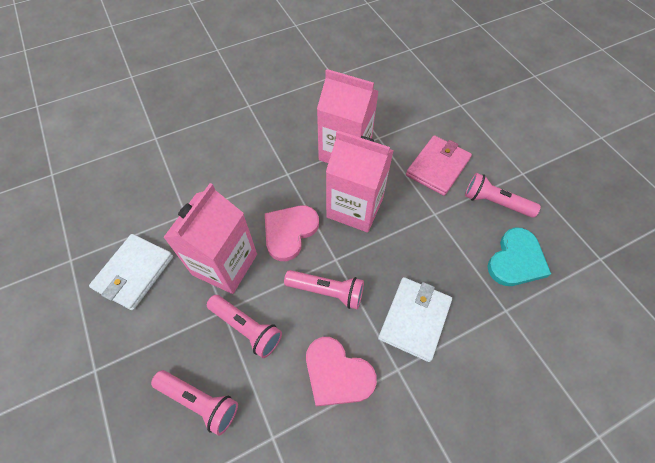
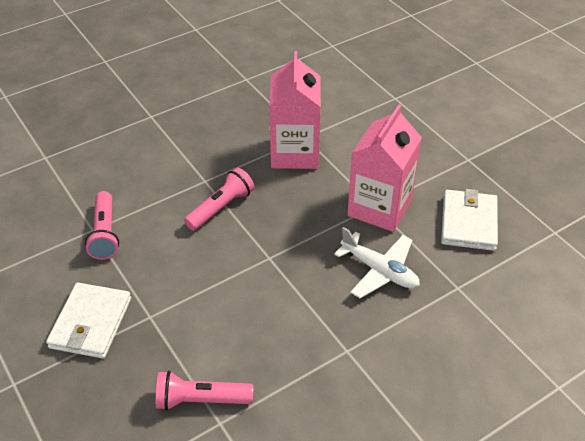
pink carton: 3 -> 2
pink flashlight: 4 -> 3
pink heart: 2 -> 0
pink wallet: 1 -> 0
turquoise heart: 1 -> 0
white plane: 0 -> 1

